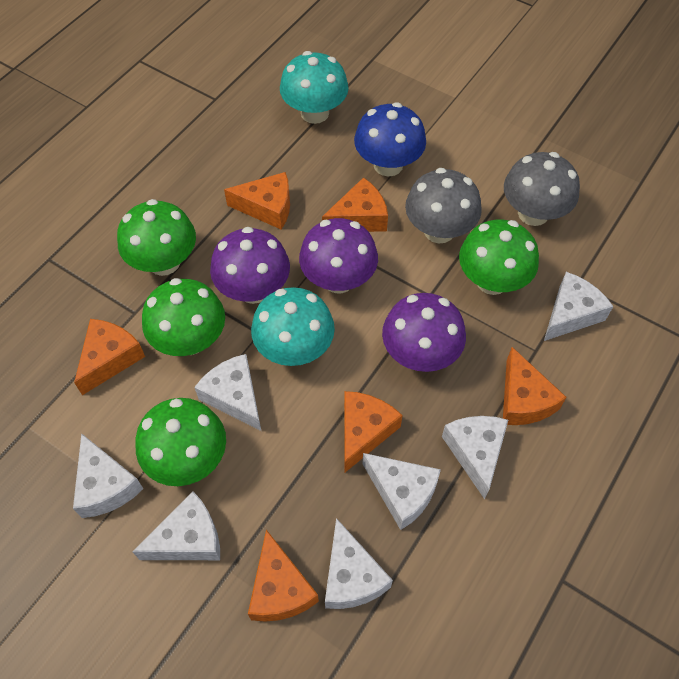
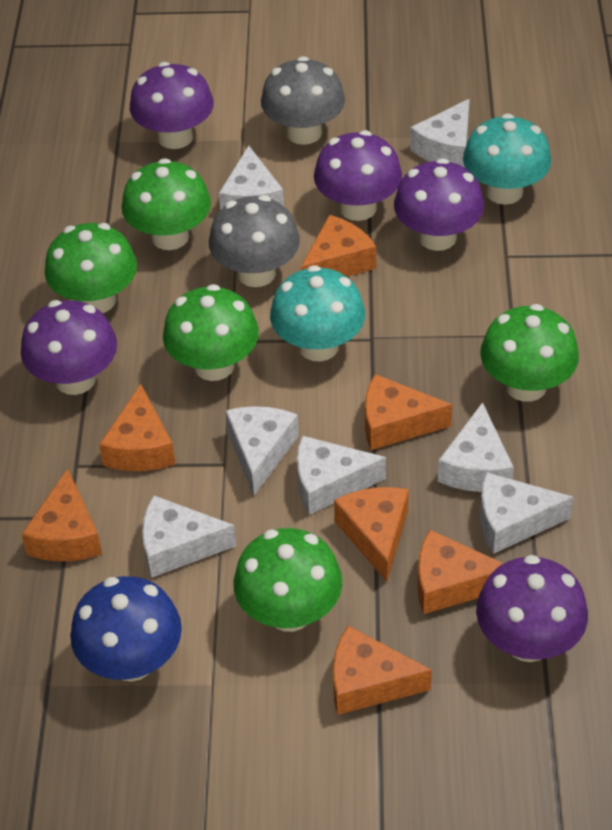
green mushroom: 4 -> 5
orange cheese: 6 -> 7
purple mushroom: 3 -> 5

